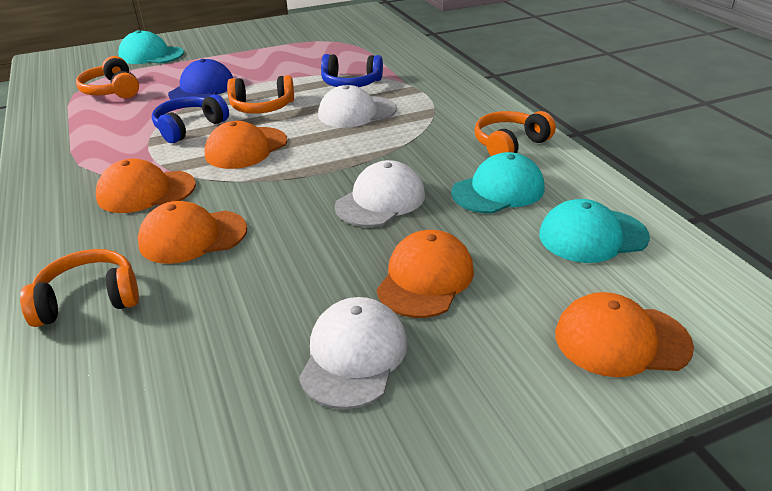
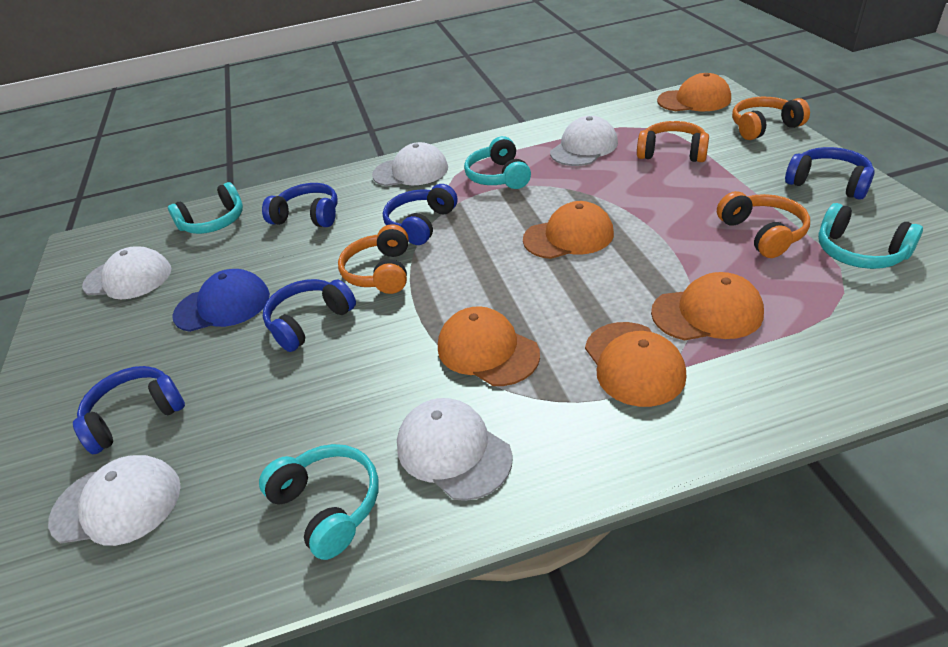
blue headphones: 2 -> 5
turquoise cap: 3 -> 0
turquoise headphones: 0 -> 4
white cap: 3 -> 5

